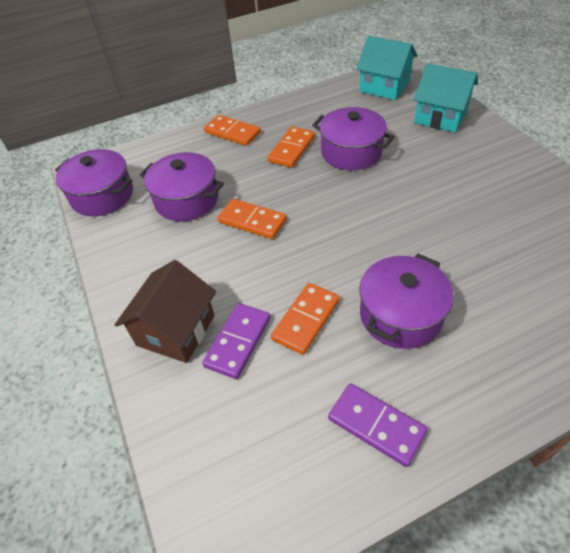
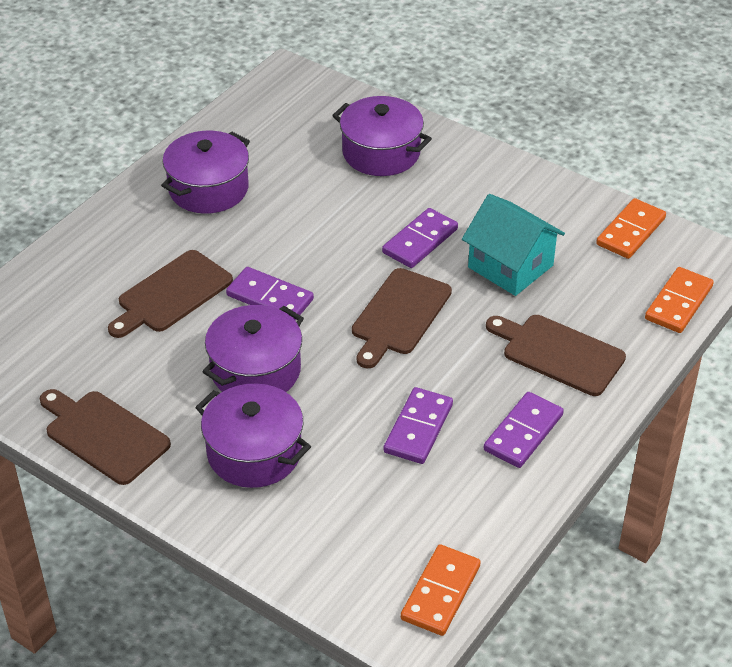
brown cutting board: 0 -> 4
brown house: 1 -> 0
orange domino: 4 -> 3
purple domino: 2 -> 4
turquoise house: 2 -> 1

